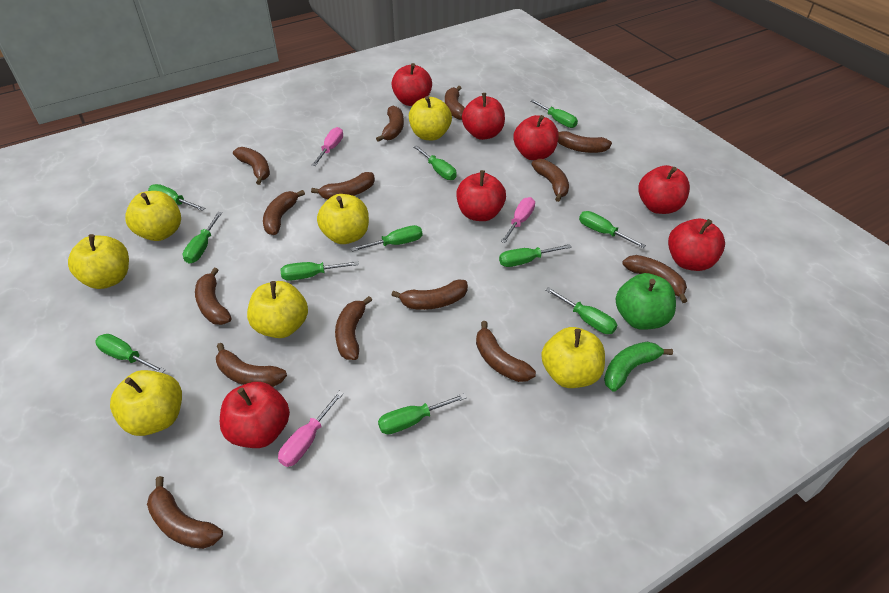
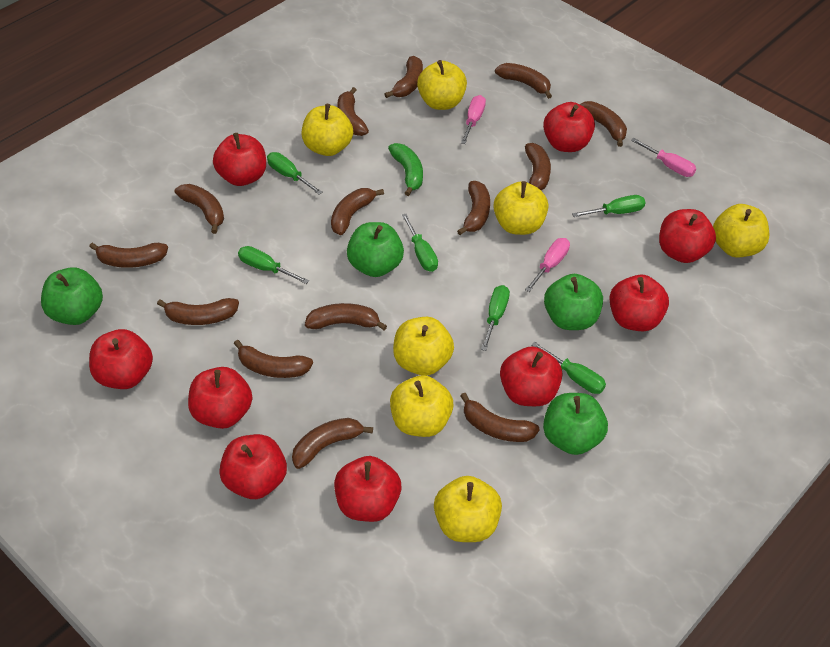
green apple: 1 -> 4
green screwdriver: 11 -> 6
red apple: 7 -> 9

